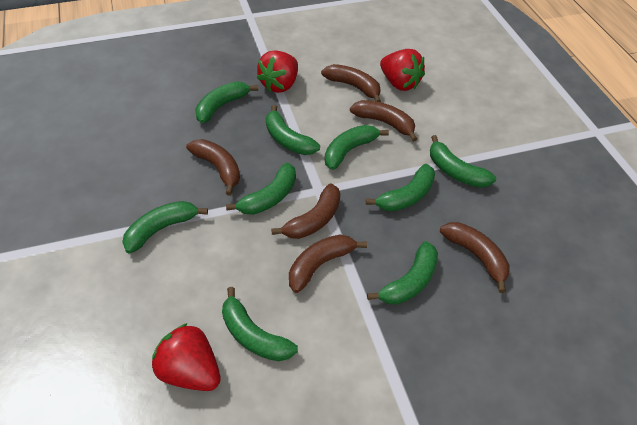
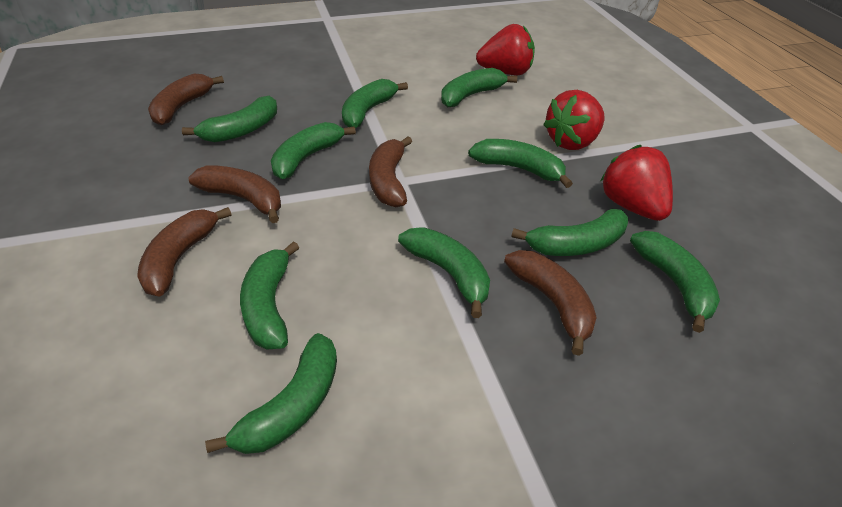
brown banana: 6 -> 5
green banana: 9 -> 10

